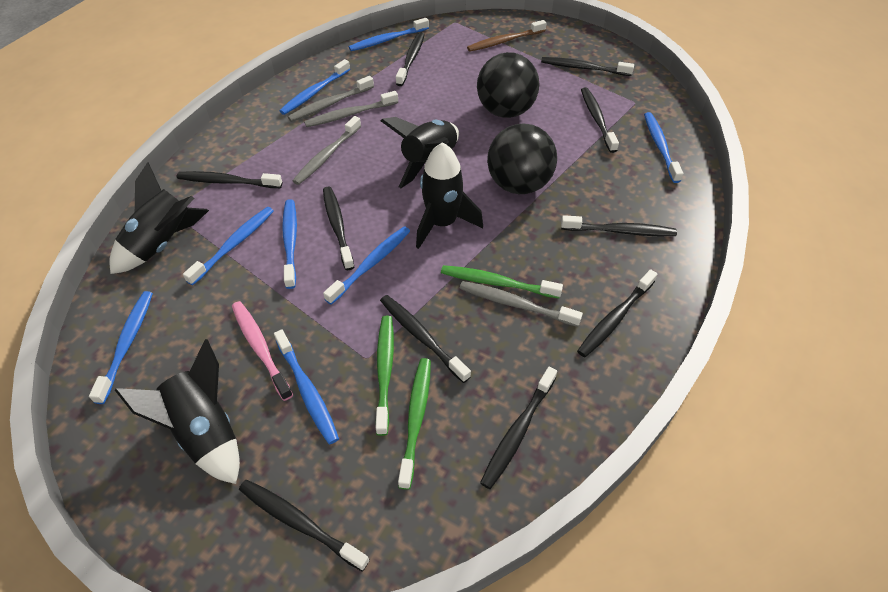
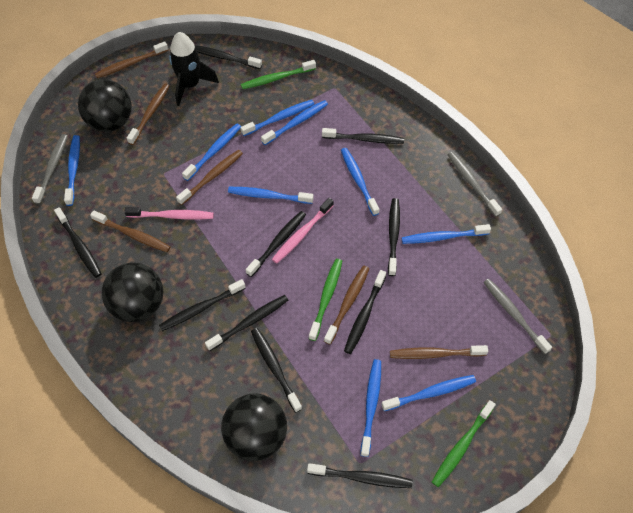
black ball: 2 -> 3
black rocket: 4 -> 1
blue toothbrush: 8 -> 9
brown toothbrush: 1 -> 6
grey toothbrush: 4 -> 3
pink toothbrush: 1 -> 2

